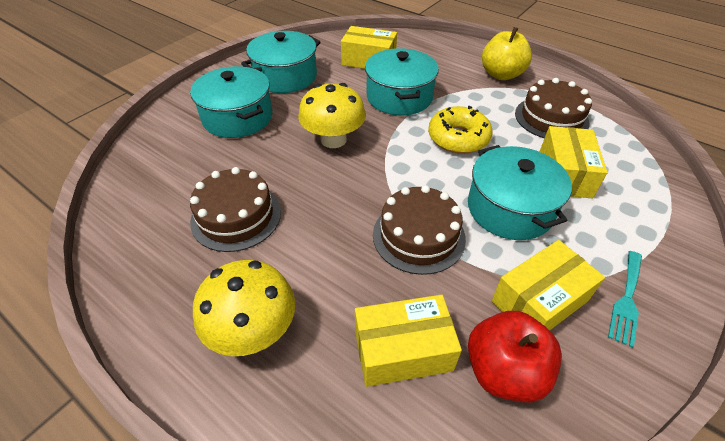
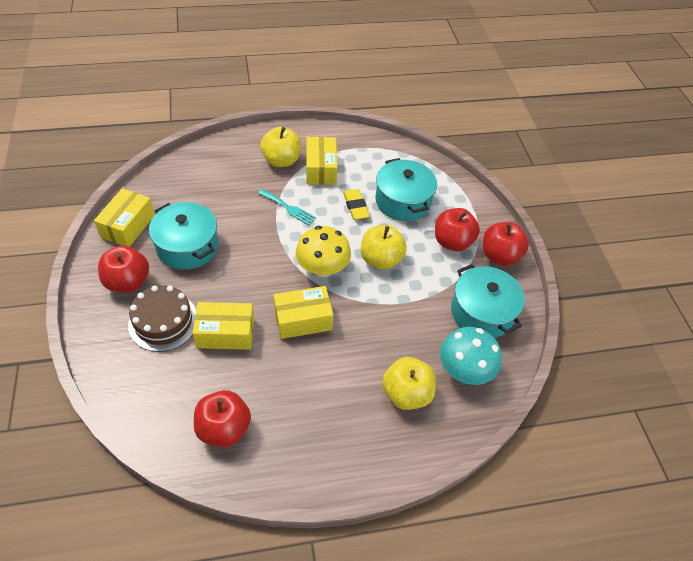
brown cake: 3 -> 1
red apple: 1 -> 4
turquoise mushroom: 0 -> 1
turquoise pot: 4 -> 3
yellow apple: 1 -> 3
yellow donut: 1 -> 0
yellow eraser: 0 -> 1
yellow mushroom: 2 -> 1

